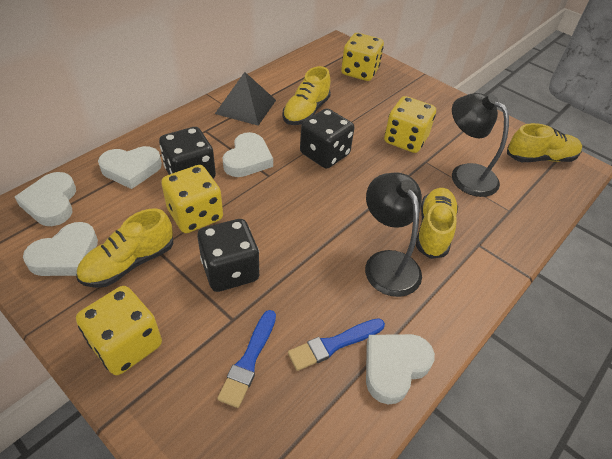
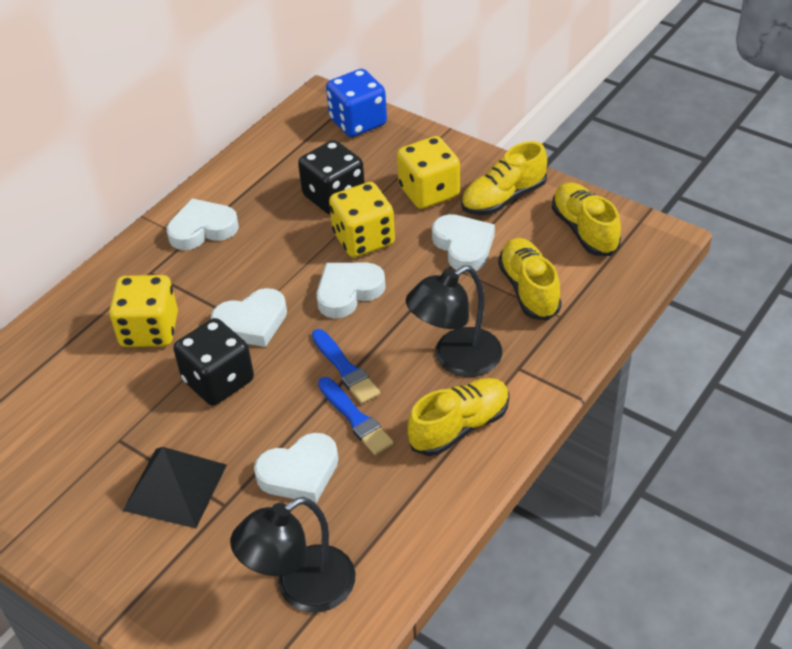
black dice: 3 -> 2
blue dice: 0 -> 1
yellow dice: 4 -> 3

